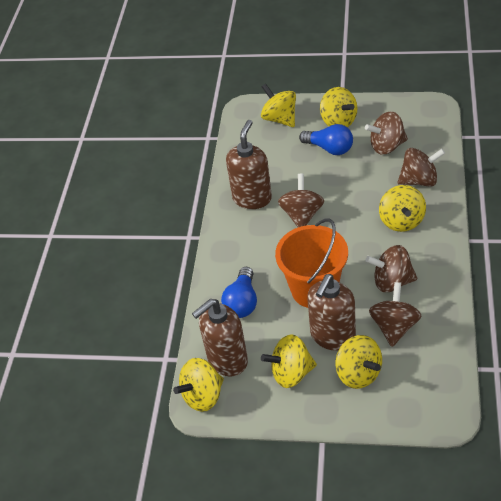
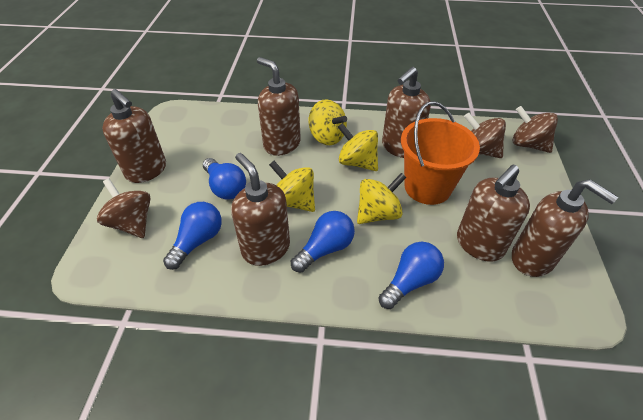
blue light bulb: 2 -> 4
brown soap dispenser: 3 -> 6
brown spinning top: 5 -> 3
yellow spinning top: 6 -> 4

